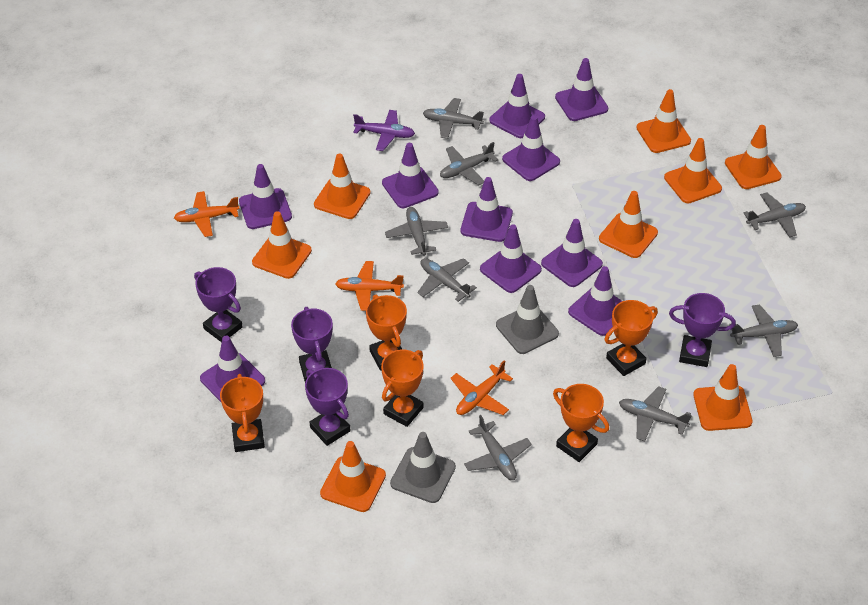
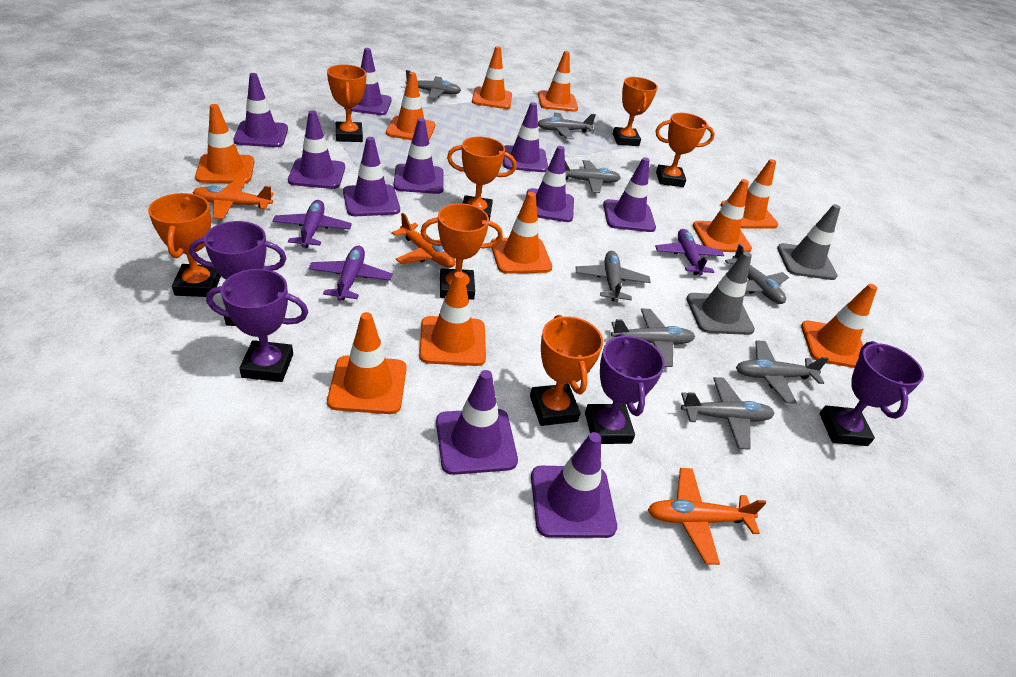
orange traffic cone: 8 -> 10
orange trophy: 5 -> 7
purple plane: 1 -> 3

